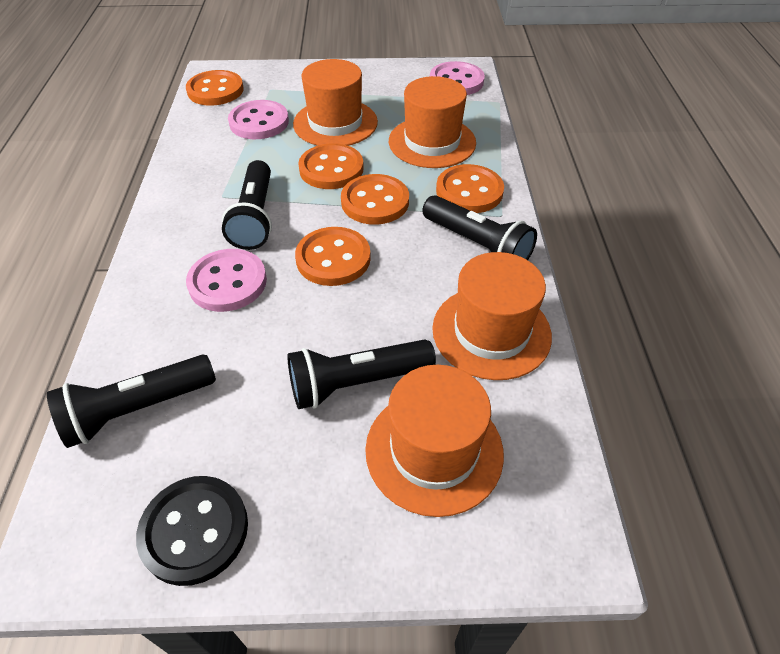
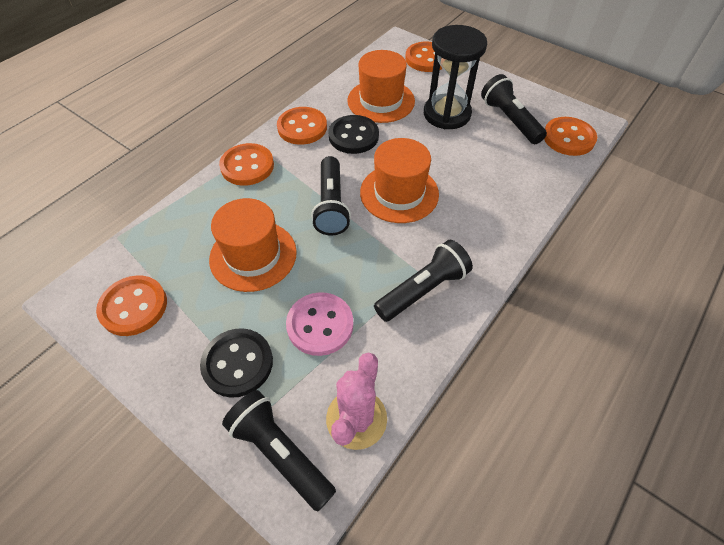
black button: 1 -> 2
black hourglass: 0 -> 1
orange hat: 4 -> 3
pink button: 3 -> 1
pink cactus: 0 -> 1

